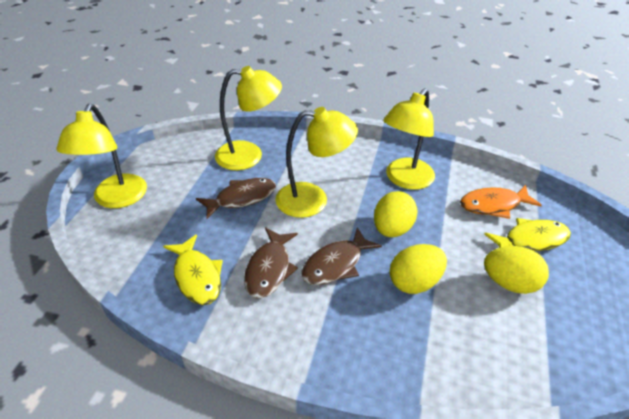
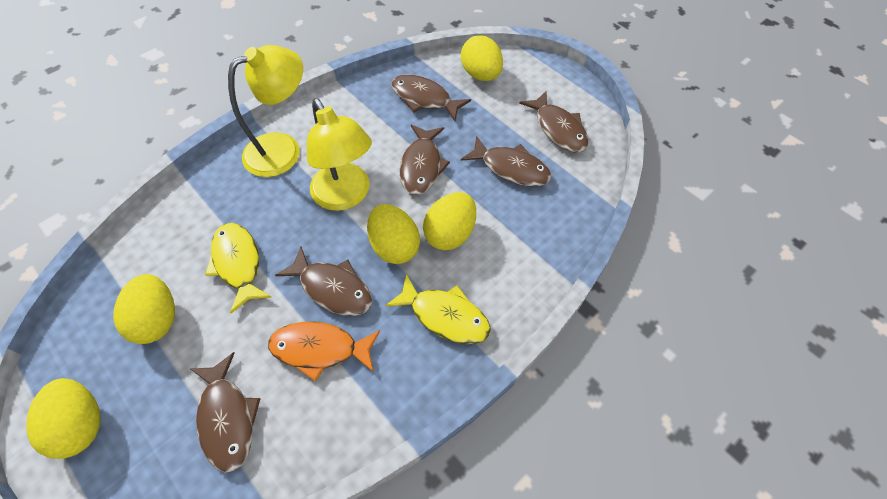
brown fish: 3 -> 6
yellow egg: 3 -> 5
yellow lamp: 4 -> 2

